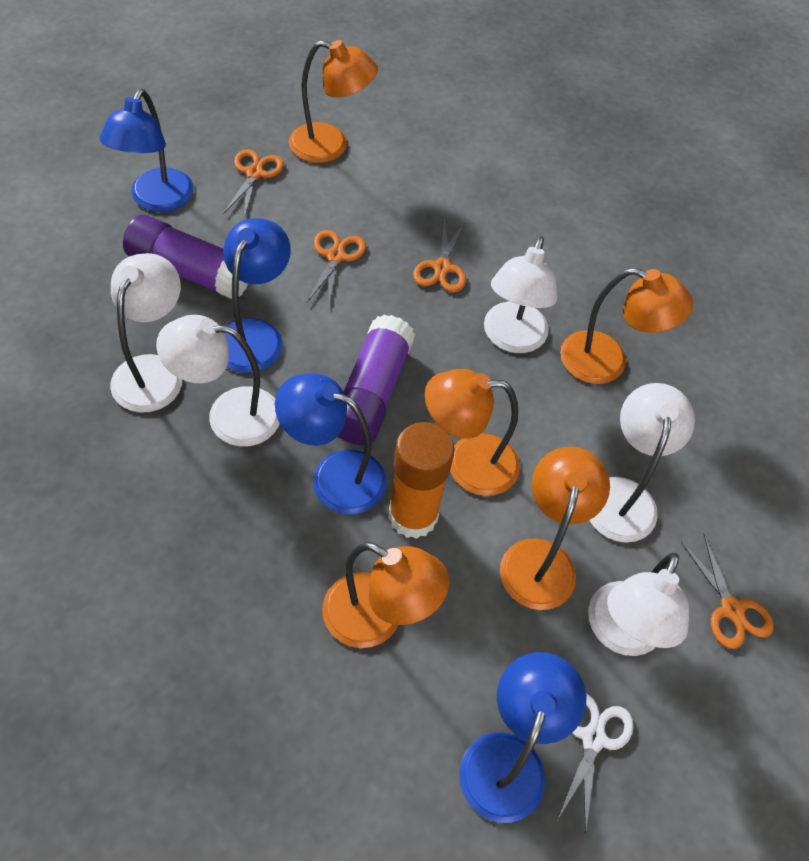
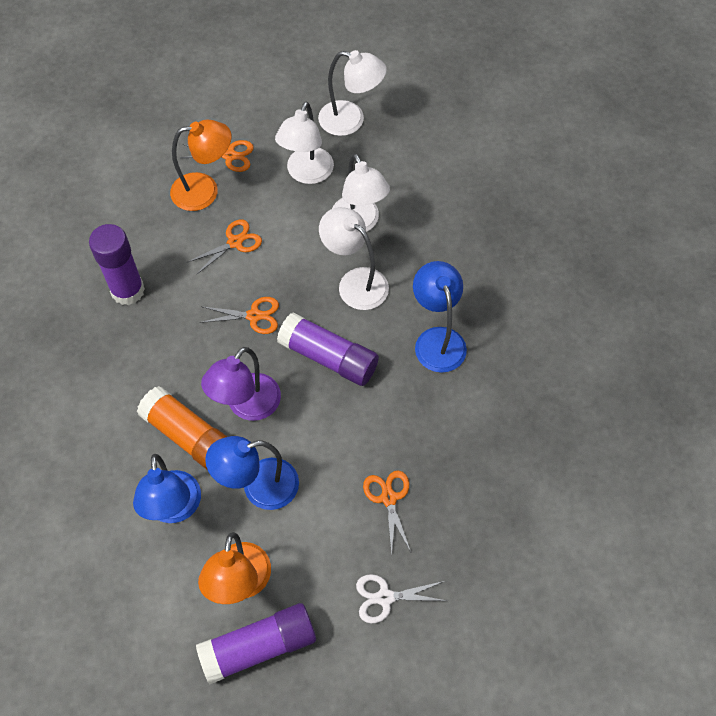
blue lamp: 4 -> 3
orange lamp: 5 -> 2
purple glue stick: 2 -> 3
purple lamp: 0 -> 1
white lamp: 5 -> 4

